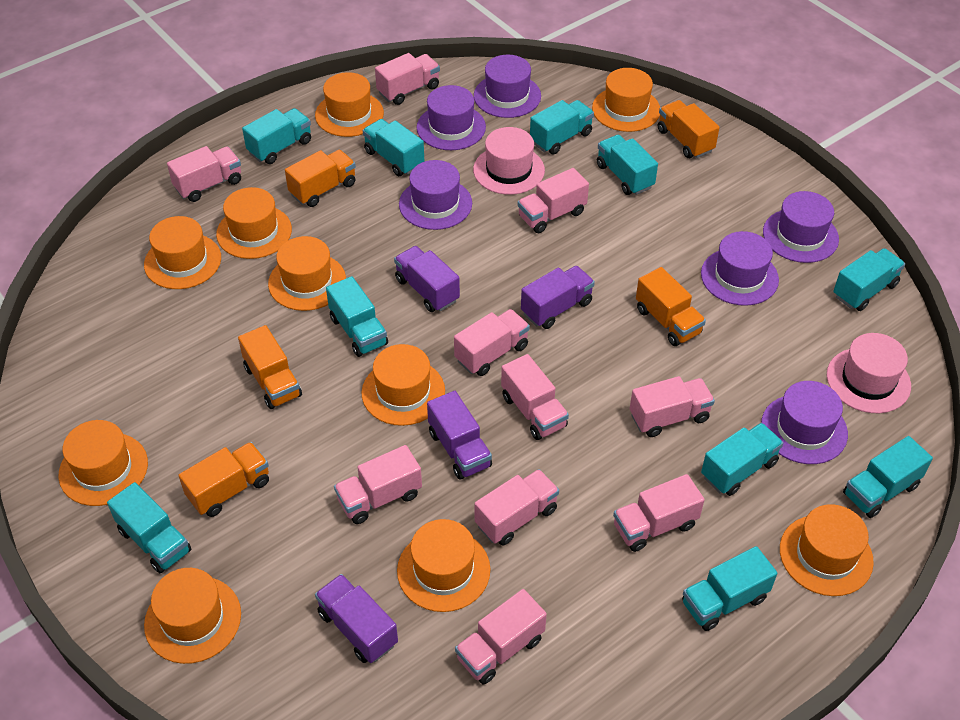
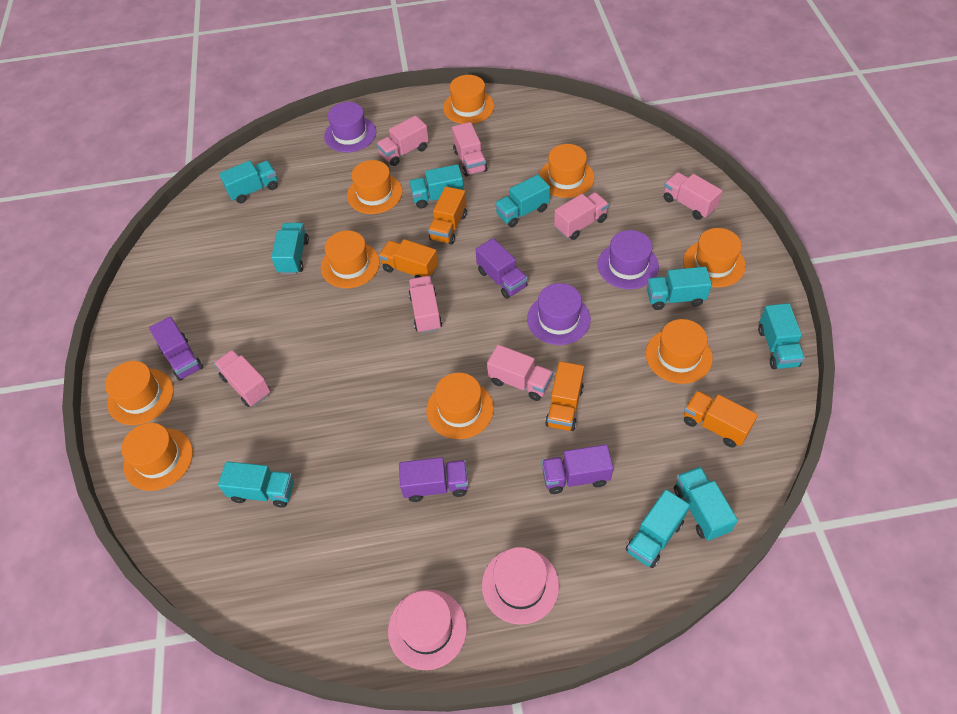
orange hat: 10 -> 9
orange truck: 5 -> 4
pink truck: 10 -> 7
purple hat: 6 -> 3
turquoise truck: 10 -> 9

